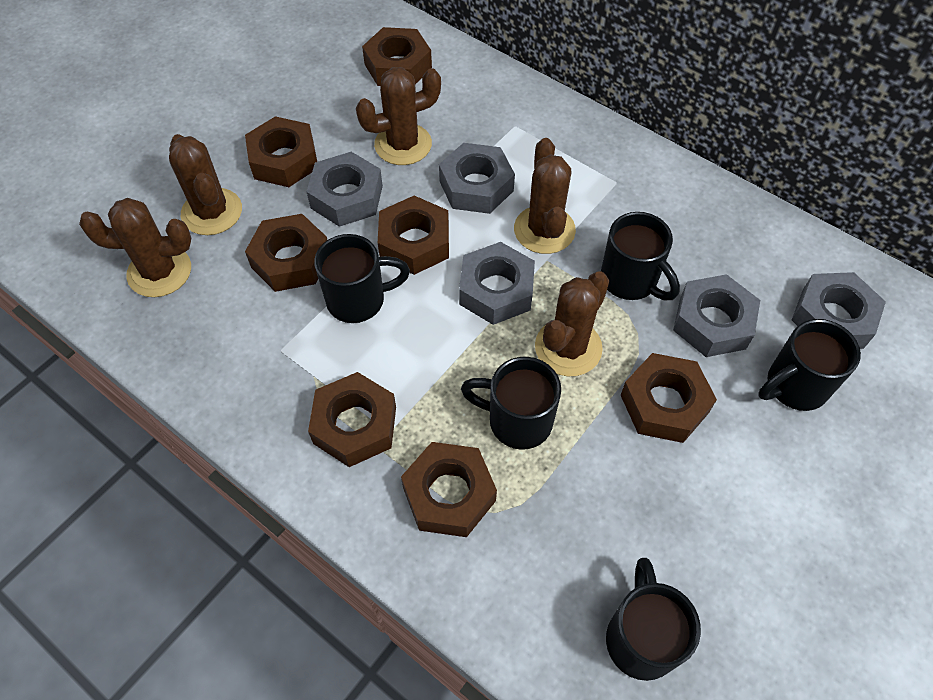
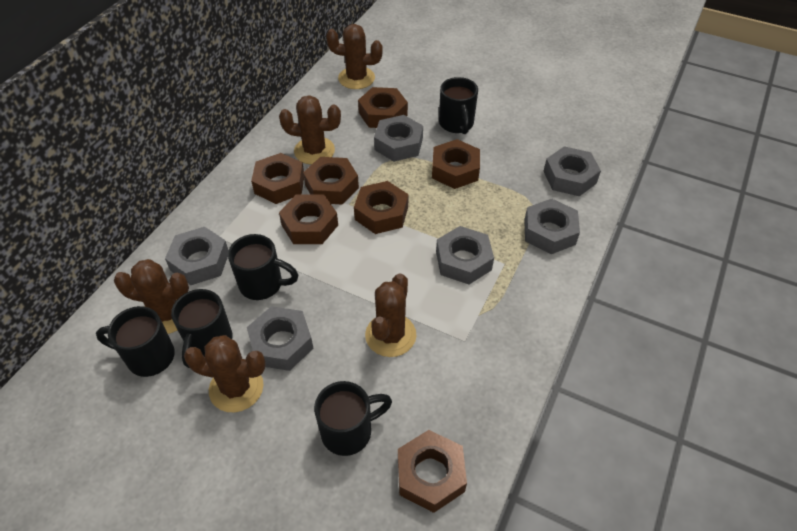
grey nut: 5 -> 6

